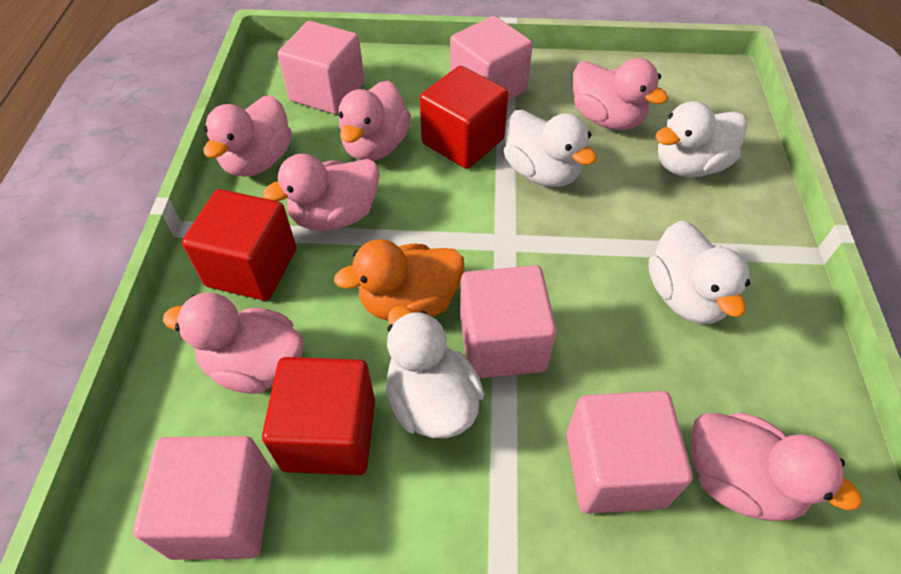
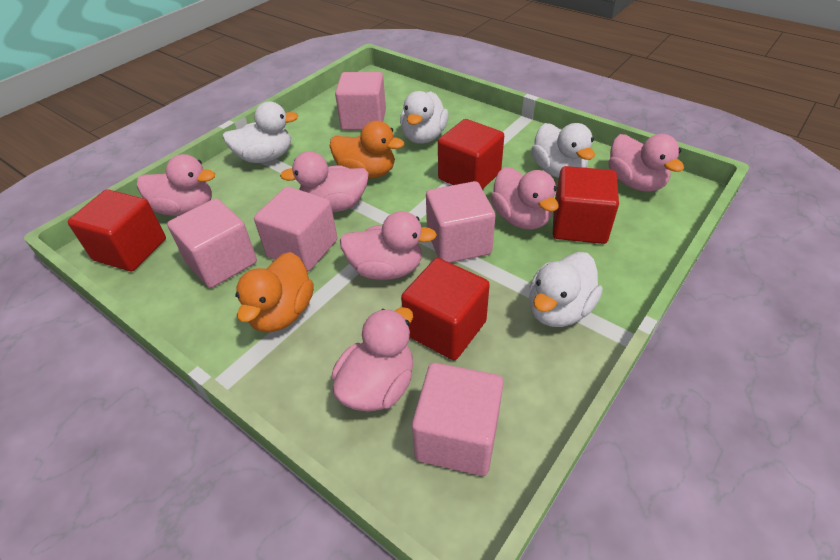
orange duck: 1 -> 2
red cube: 3 -> 4

